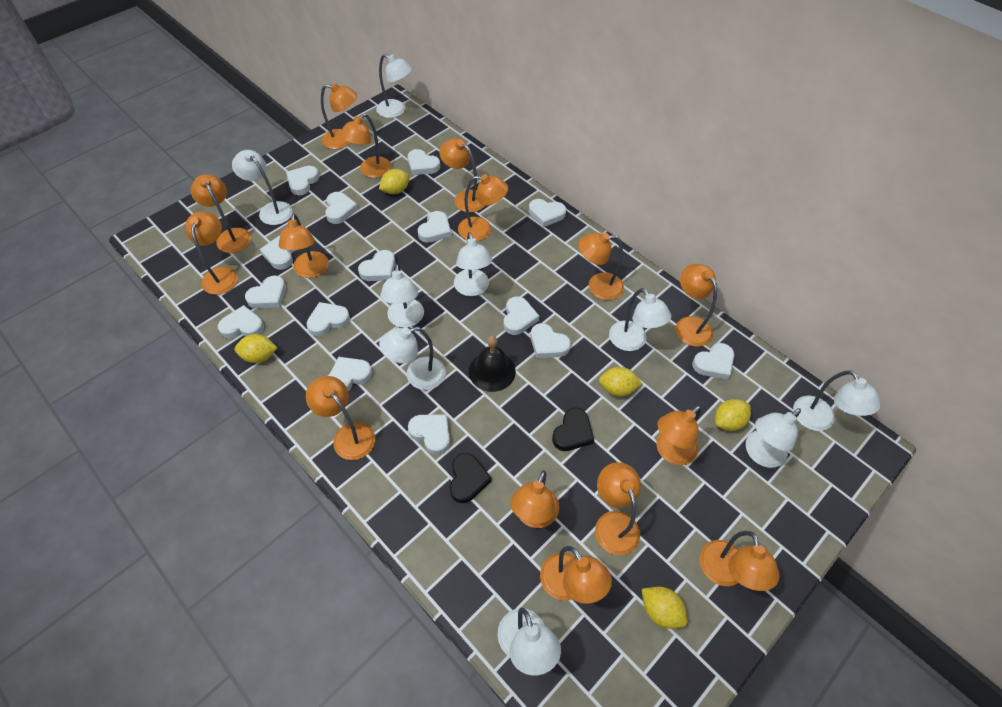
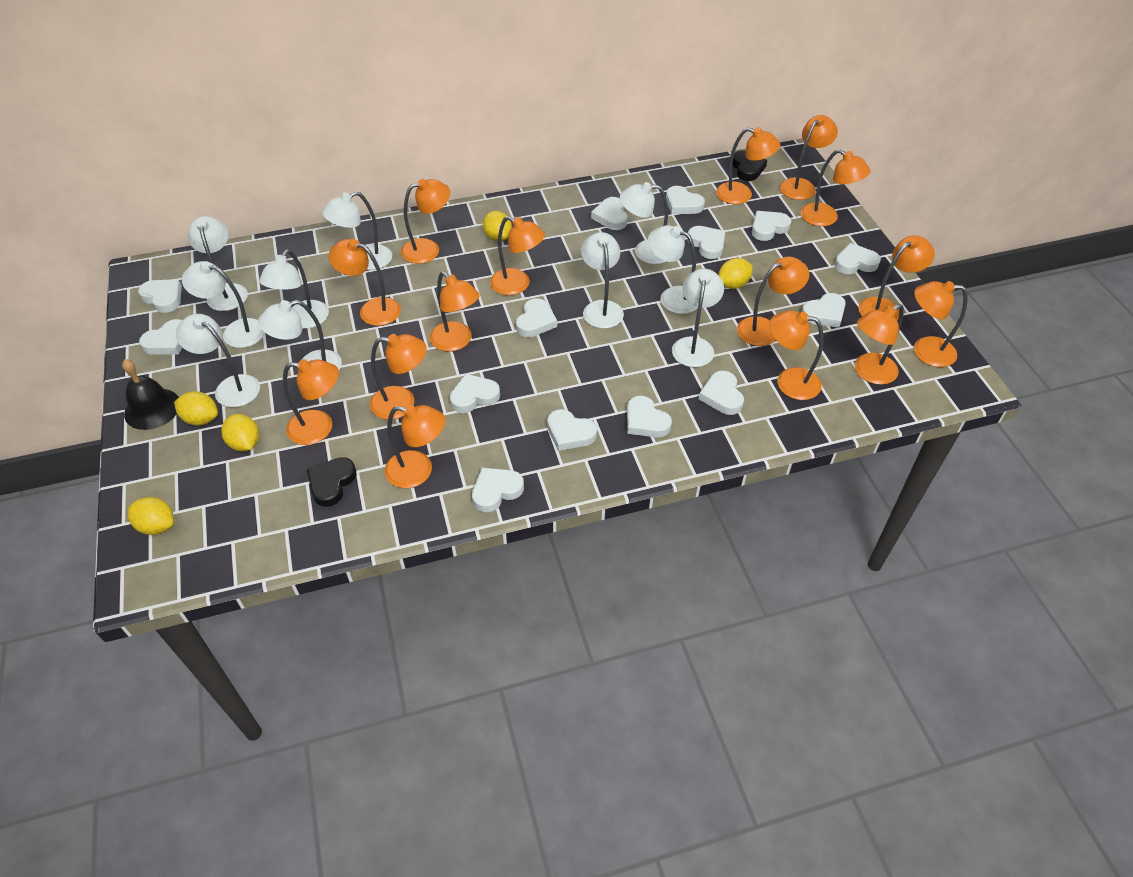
white heart: 15 -> 14
white lamp: 9 -> 10

